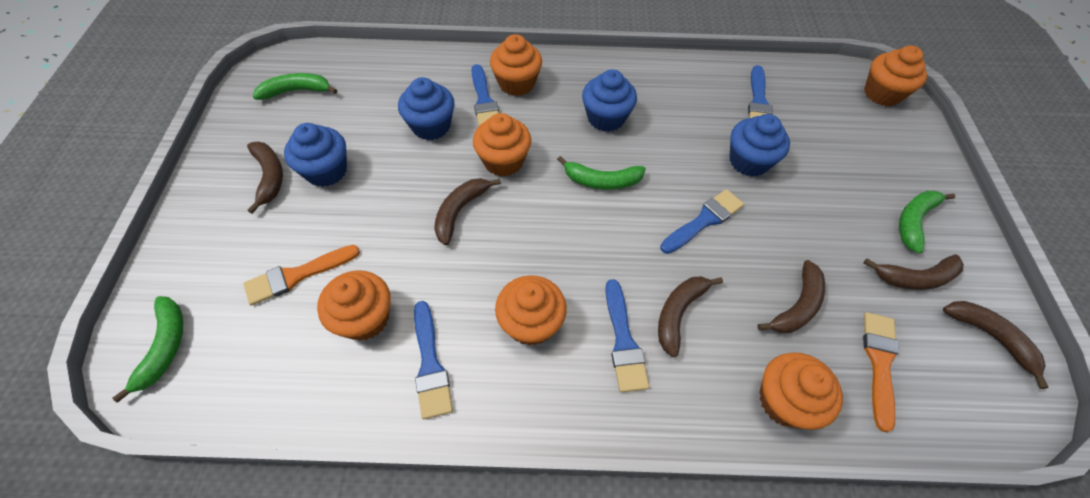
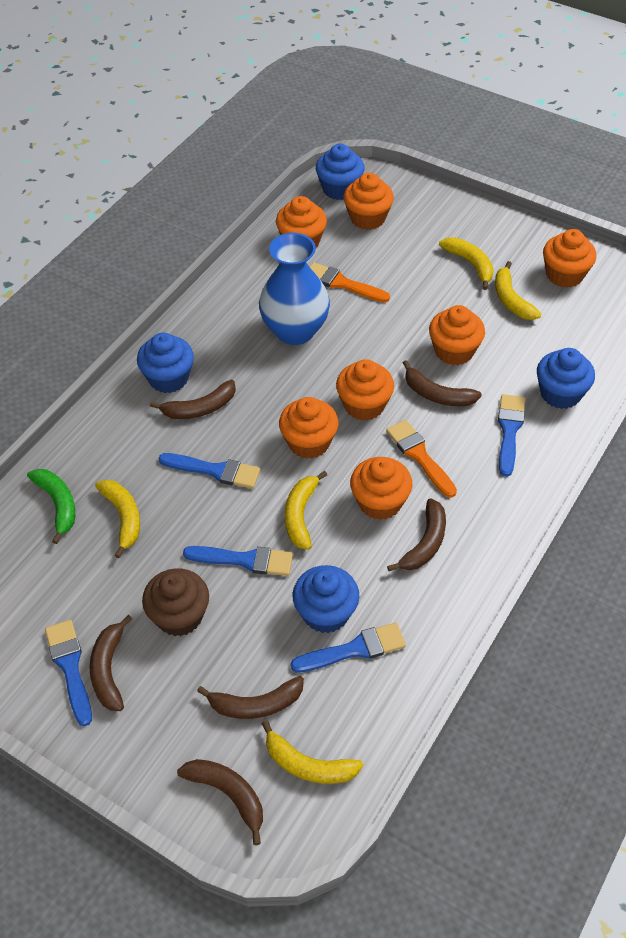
blue vase: 0 -> 1
brown cupcake: 0 -> 1
green banana: 4 -> 1
orange cupcake: 6 -> 7
yellow banana: 0 -> 5

